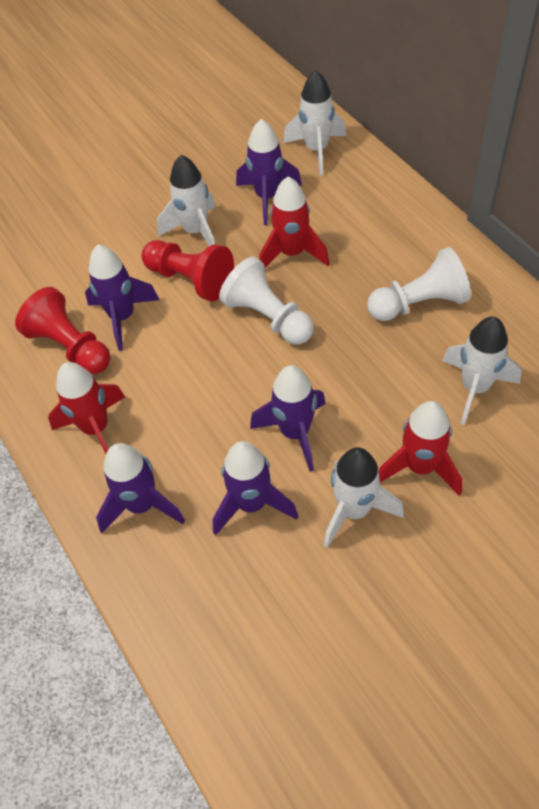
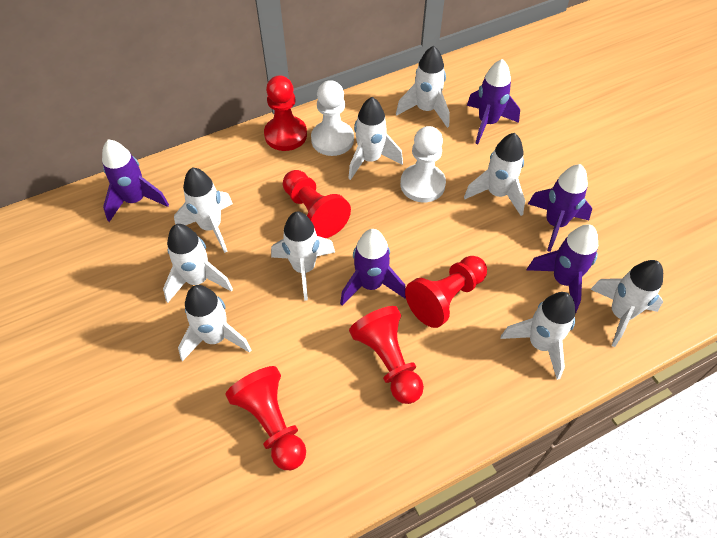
red pawn: 2 -> 5
red rocket: 3 -> 0
white rocket: 4 -> 9

